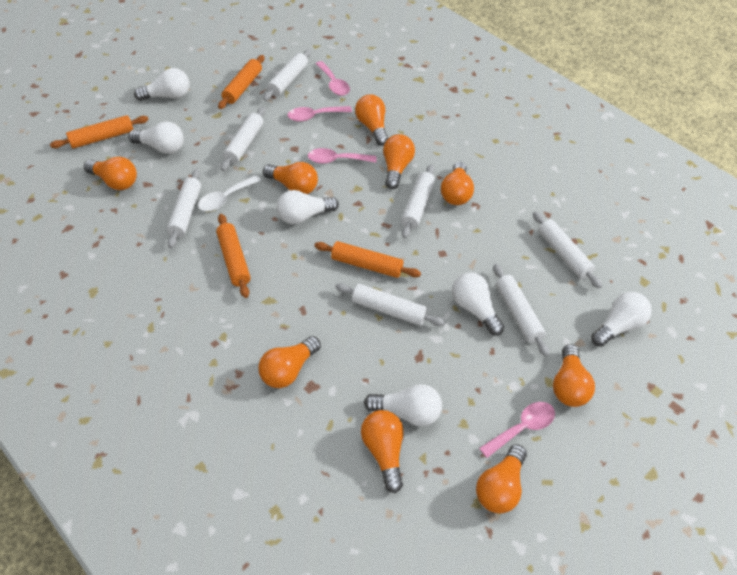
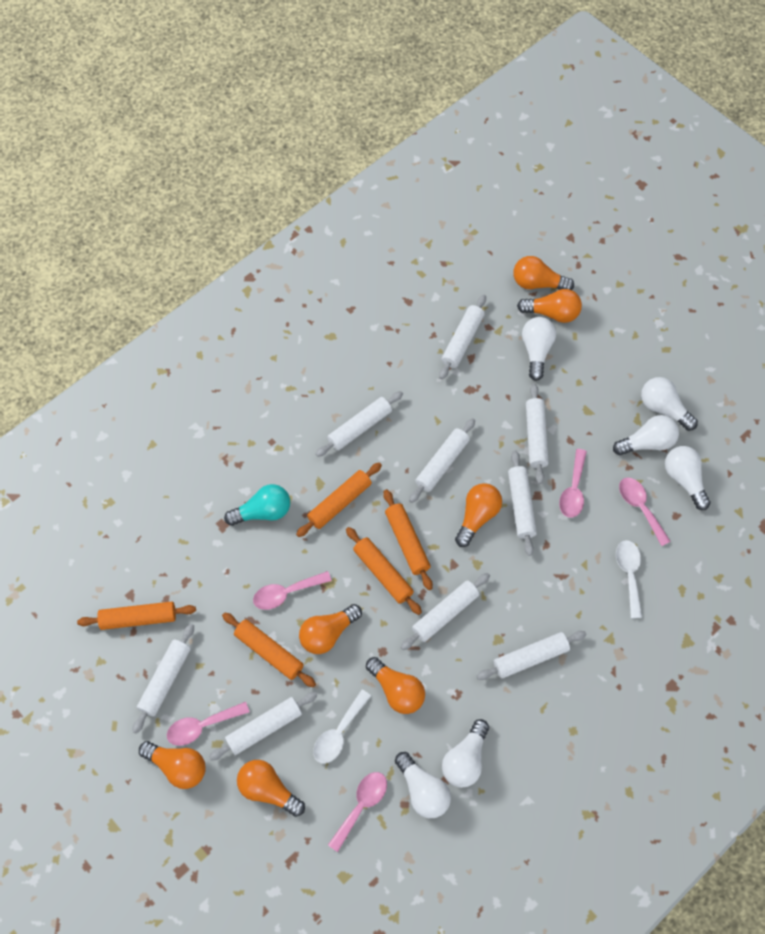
orange light bulb: 9 -> 7
orange rolling pin: 4 -> 5
pink spoon: 4 -> 5
turquoise light bulb: 0 -> 1
white rolling pin: 7 -> 9
white spoon: 1 -> 2

